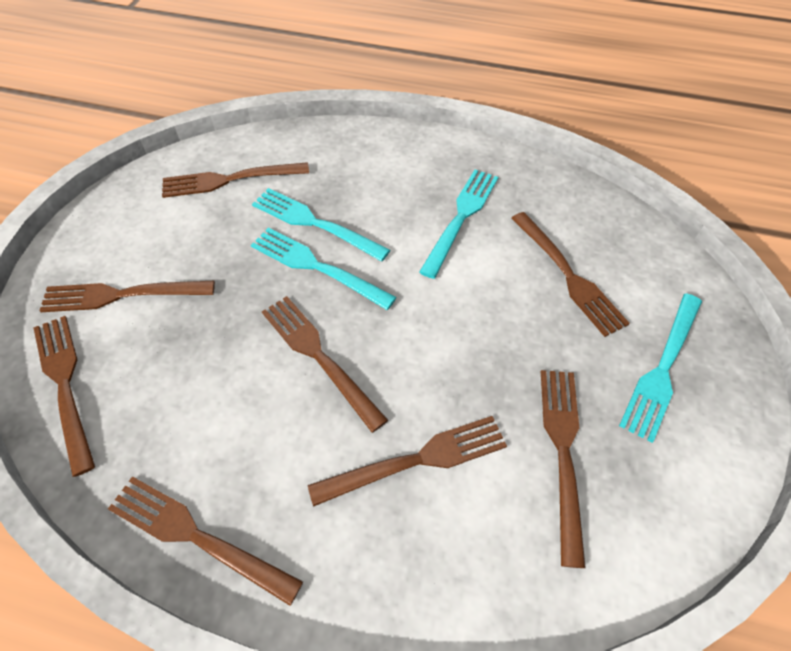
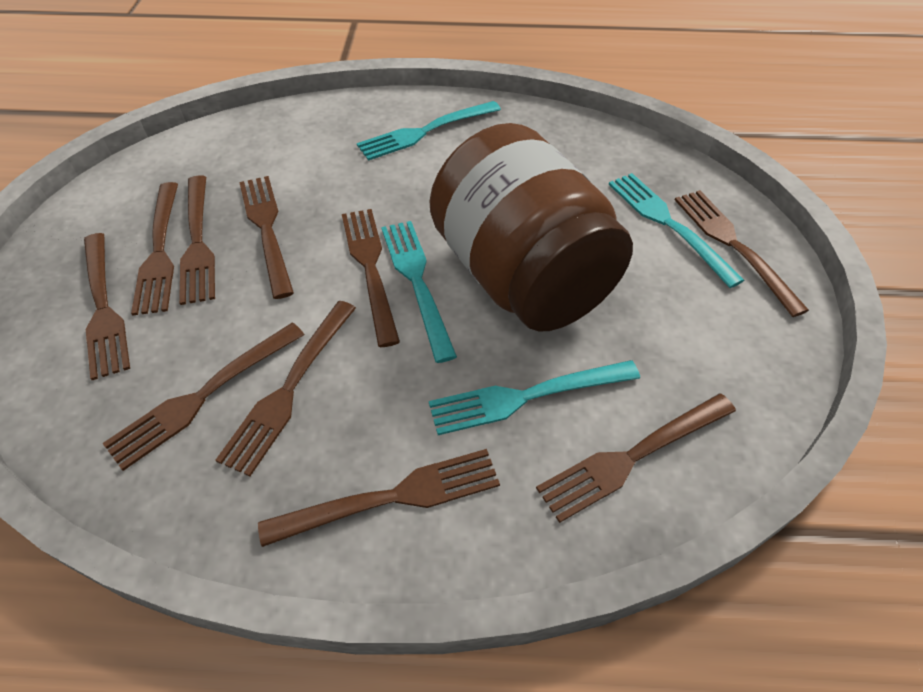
brown fork: 8 -> 10
brown jar: 0 -> 1

